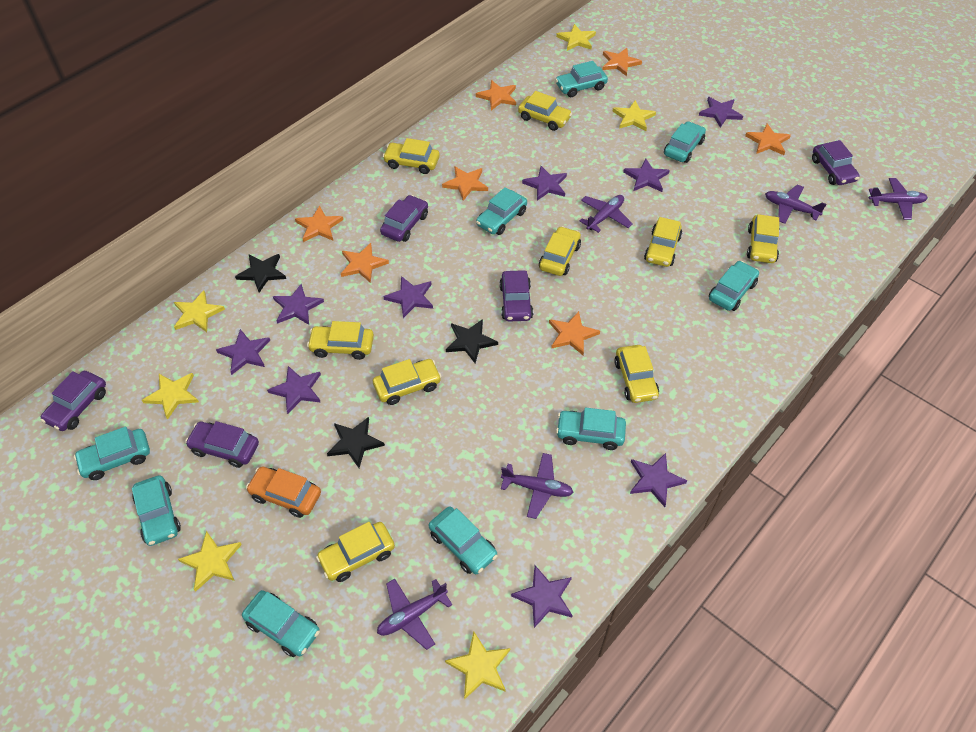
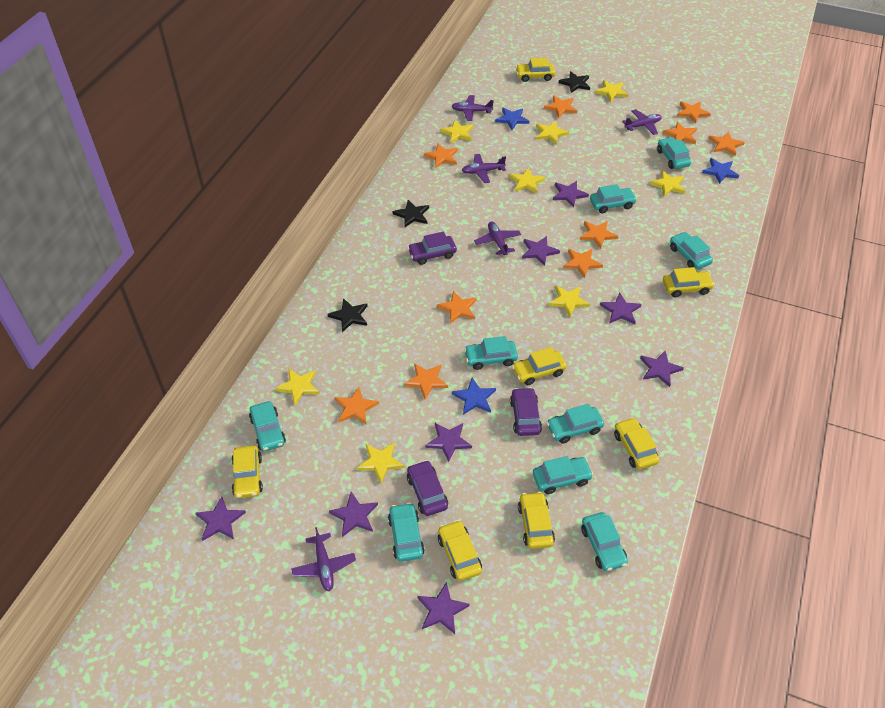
blue star: 0 -> 3
orange car: 1 -> 0
orange star: 7 -> 10
purple car: 5 -> 3
purple star: 9 -> 8
yellow car: 9 -> 7
yellow star: 6 -> 8

